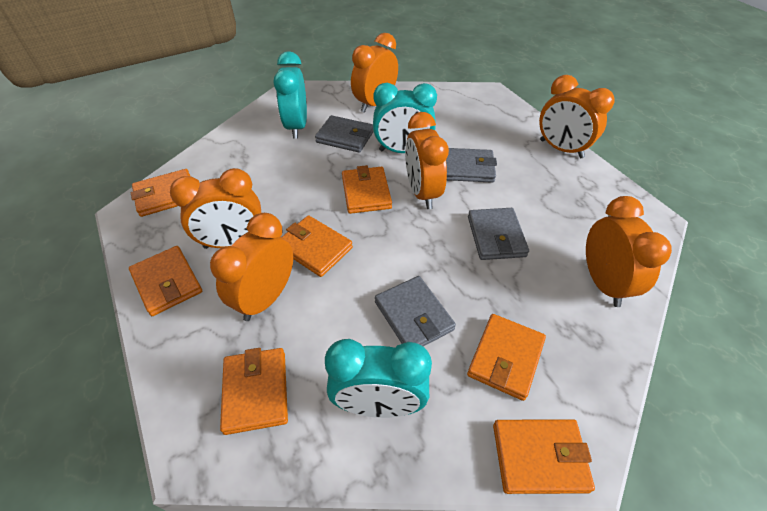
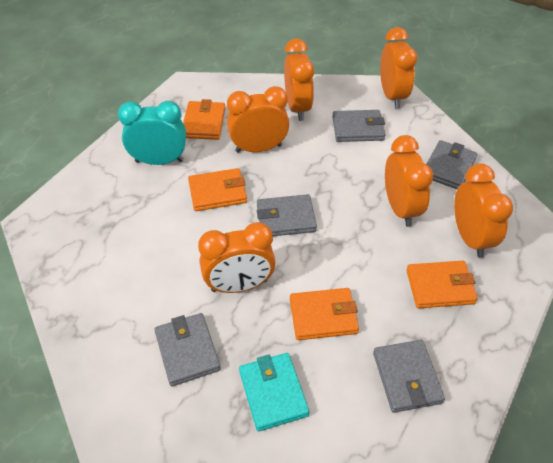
grey wallet: 4 -> 5
orange wallet: 7 -> 4
turquoise clock: 3 -> 1
turquoise wallet: 0 -> 1

